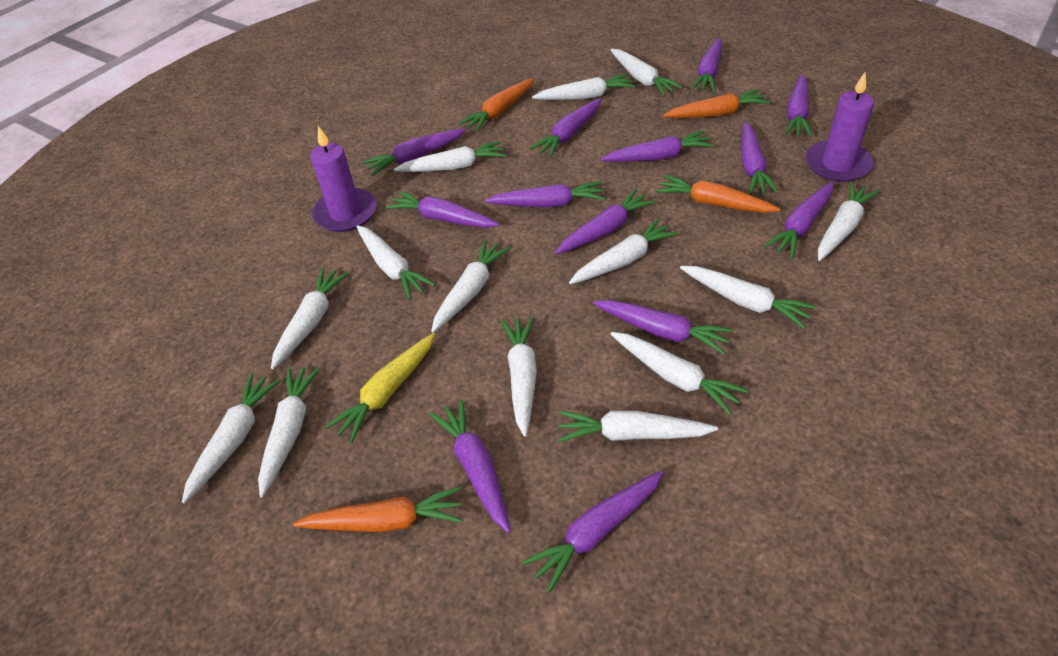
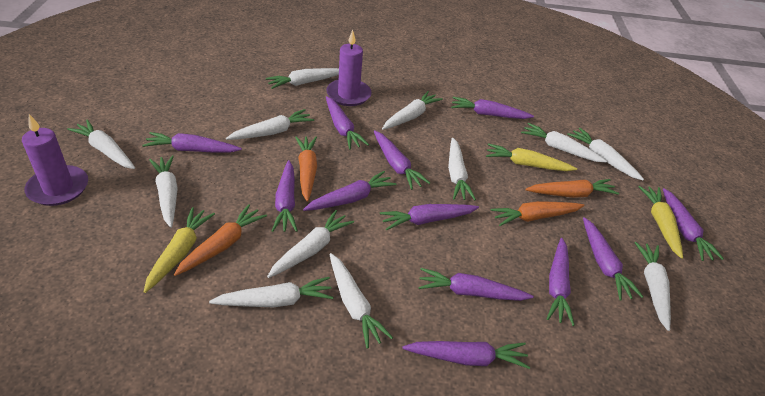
purple carrot: 13 -> 12
white carrot: 14 -> 12
yellow carrot: 1 -> 3

